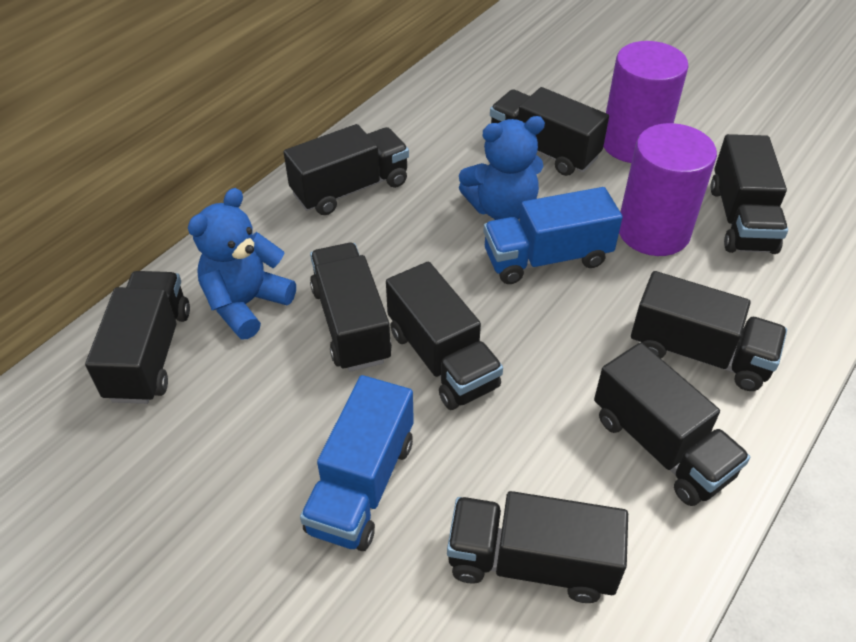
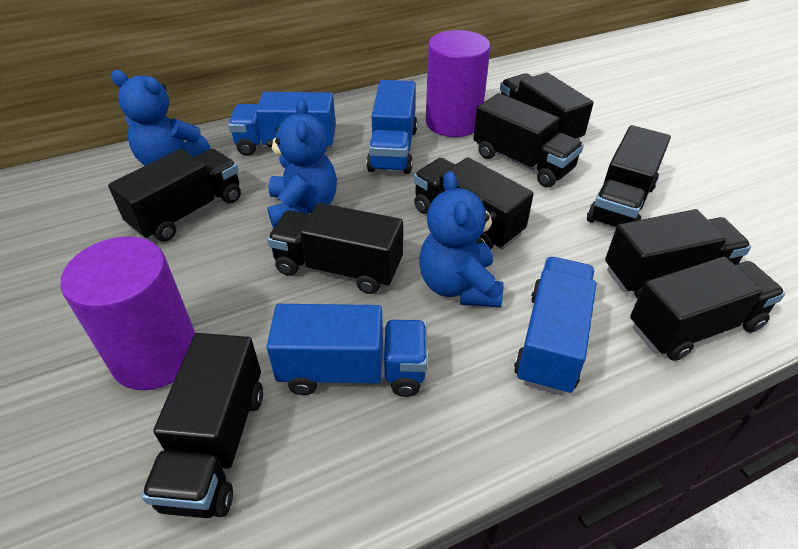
blue teddy bear: 2 -> 3
blue truck: 2 -> 4

